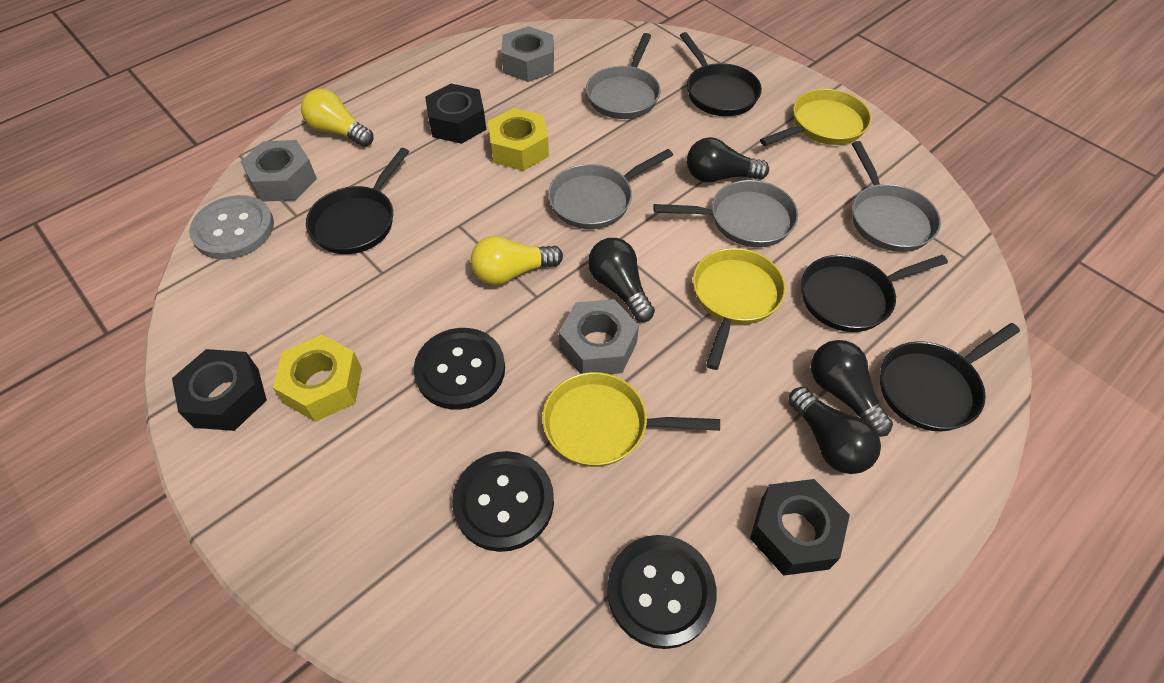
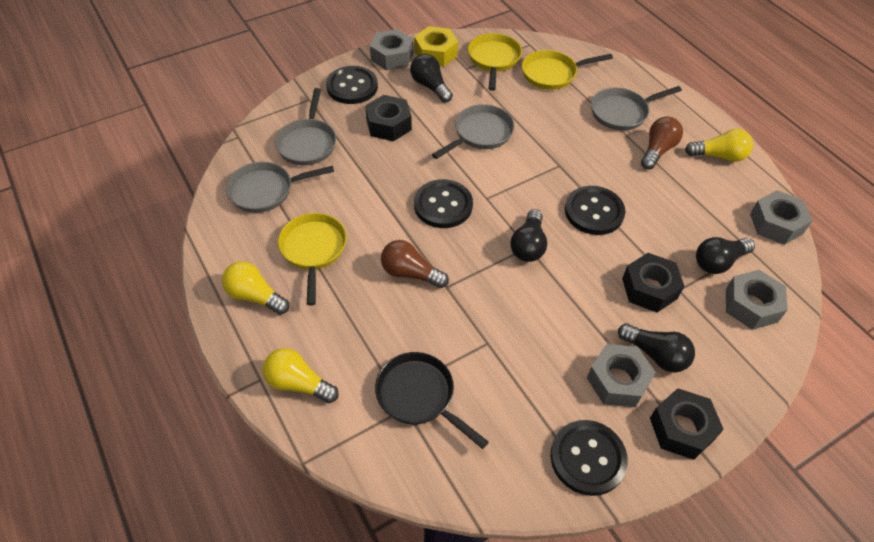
black button: 3 -> 4
black pan: 4 -> 1
brown light bulb: 0 -> 2
grey button: 1 -> 0
grey nut: 3 -> 4
yellow light bulb: 2 -> 3
yellow nut: 2 -> 1

